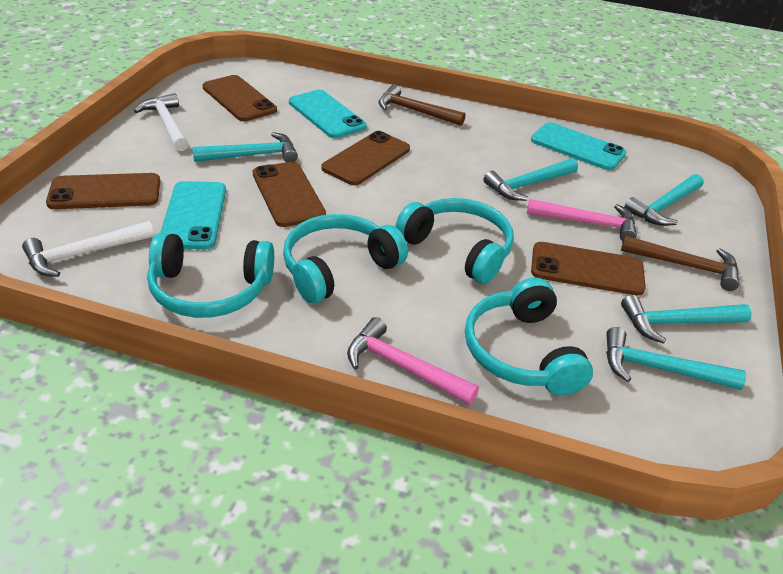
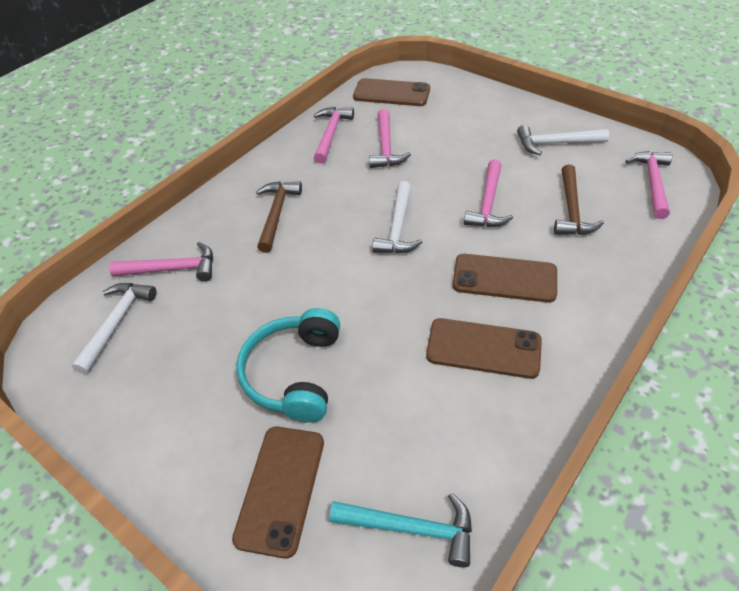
brown phone: 5 -> 4
pink hammer: 2 -> 5
turquoise hammer: 5 -> 1
turquoise headphones: 4 -> 1
turquoise phone: 3 -> 0
white hammer: 2 -> 3

